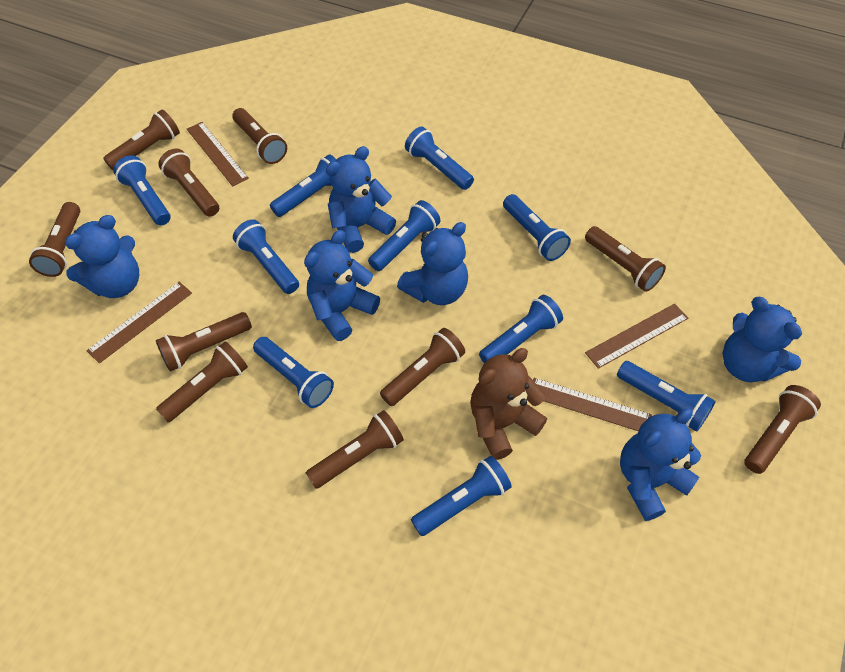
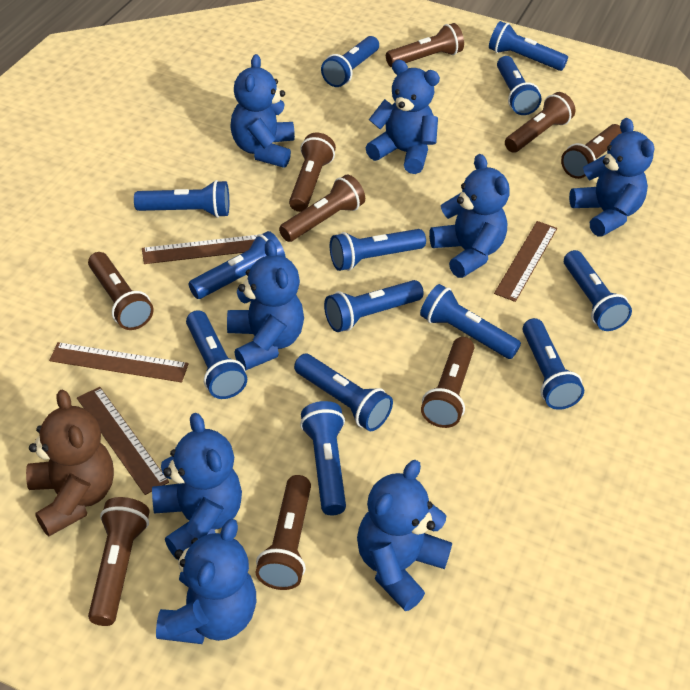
blue flashlight: 10 -> 13
blue teddy bear: 6 -> 8
brown flashlight: 10 -> 9

